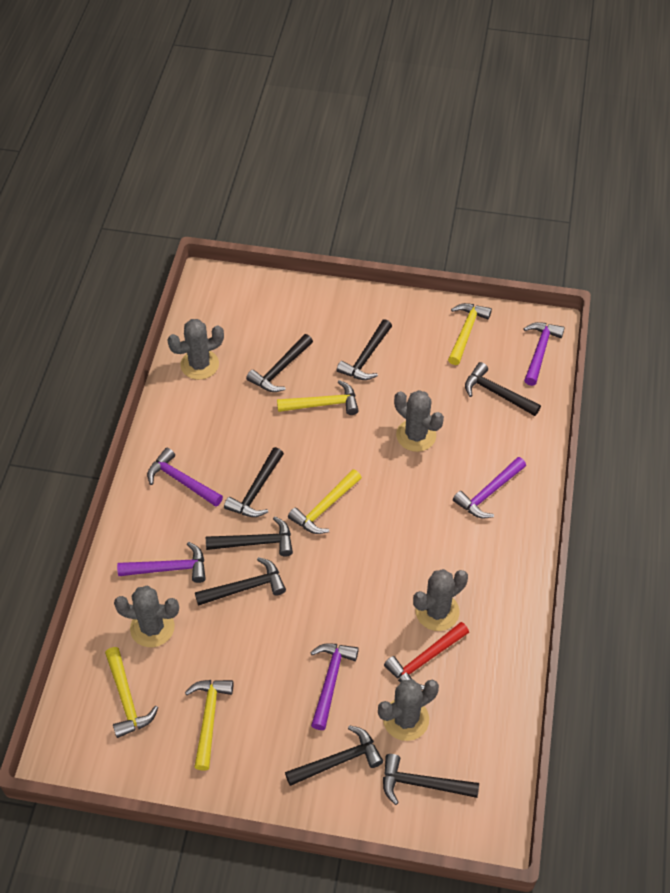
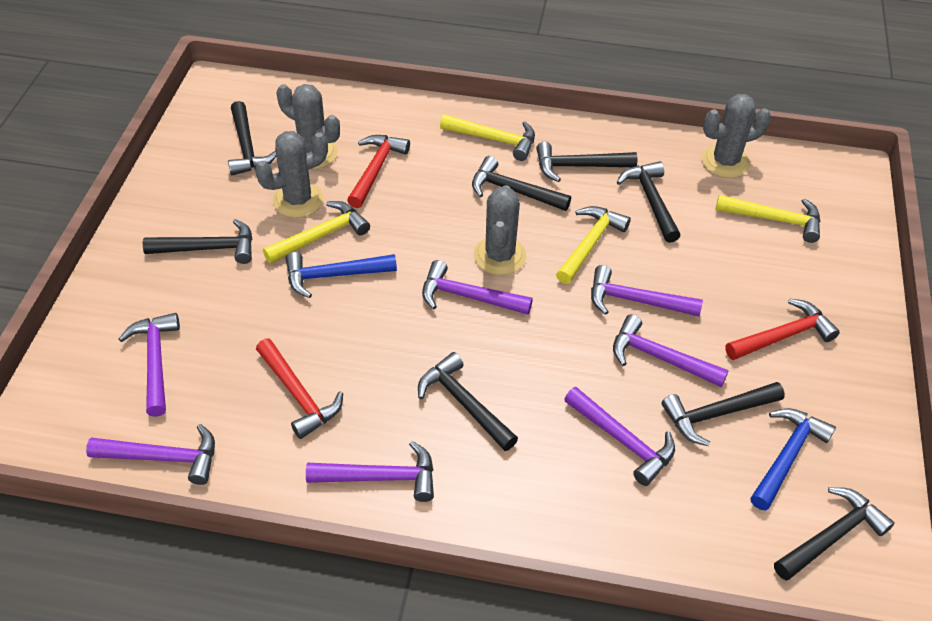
blue hammer: 0 -> 2
grey cactus: 5 -> 4
purple hammer: 5 -> 7
red hammer: 1 -> 3
yellow hammer: 5 -> 4

